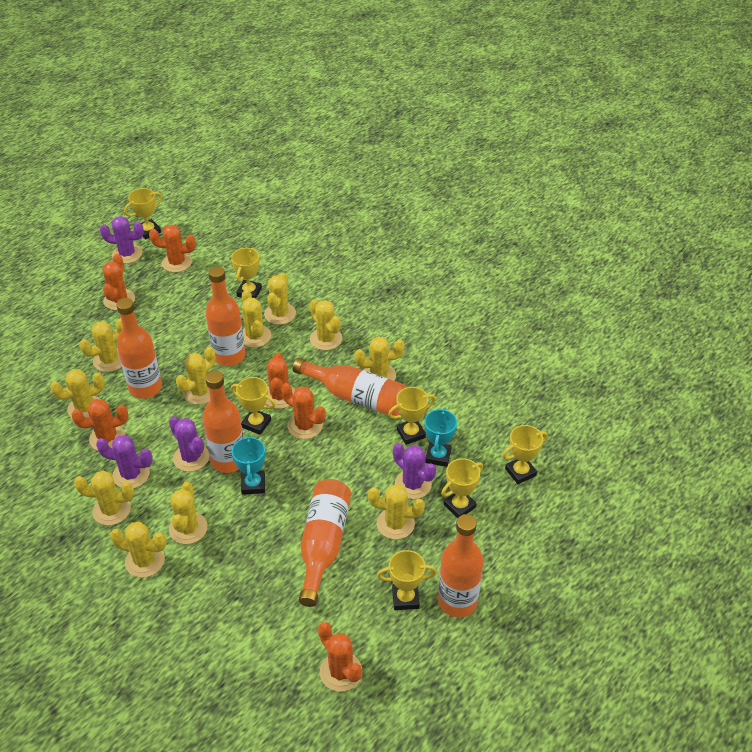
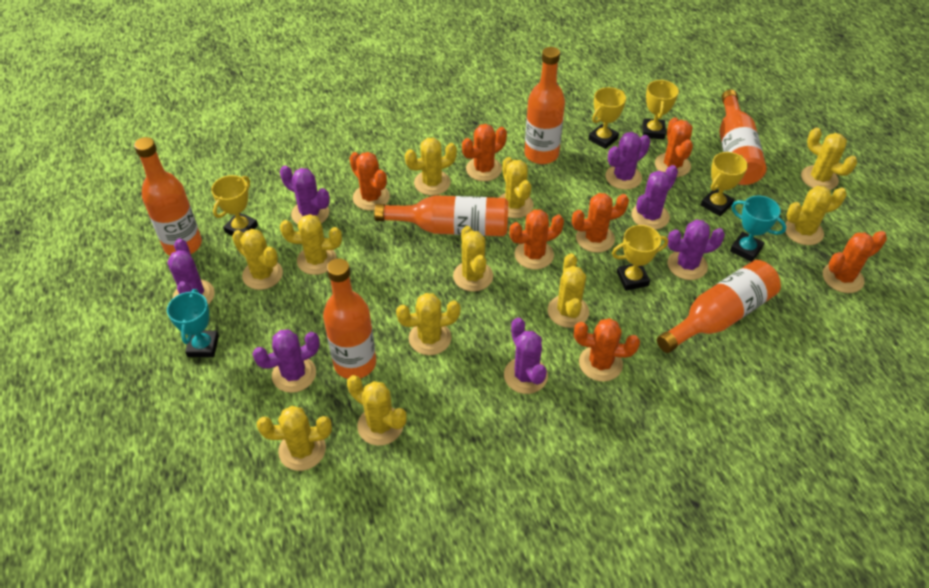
orange cactus: 6 -> 7
purple cactus: 4 -> 7
yellow trophy: 7 -> 5

